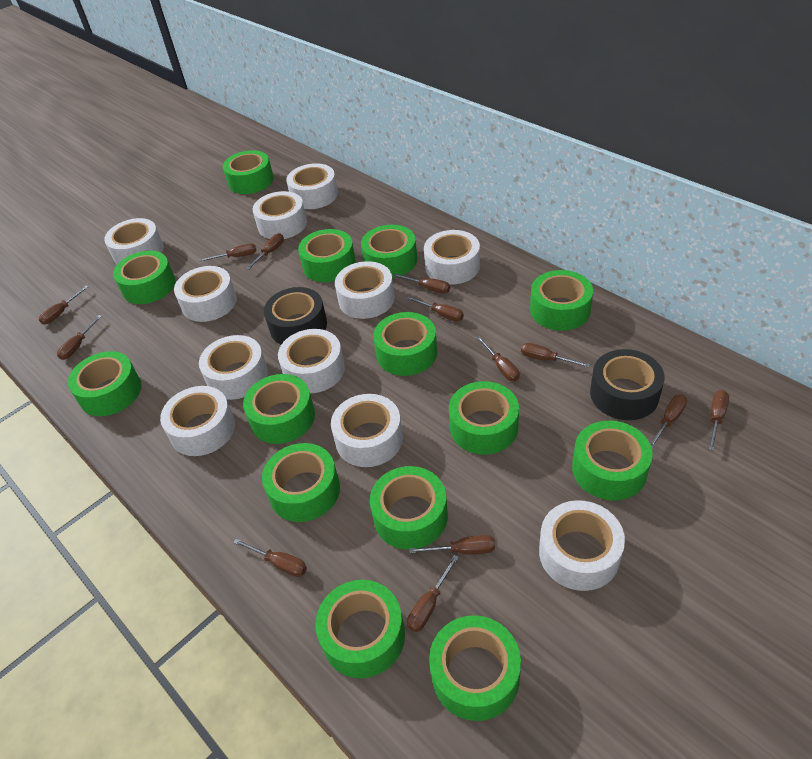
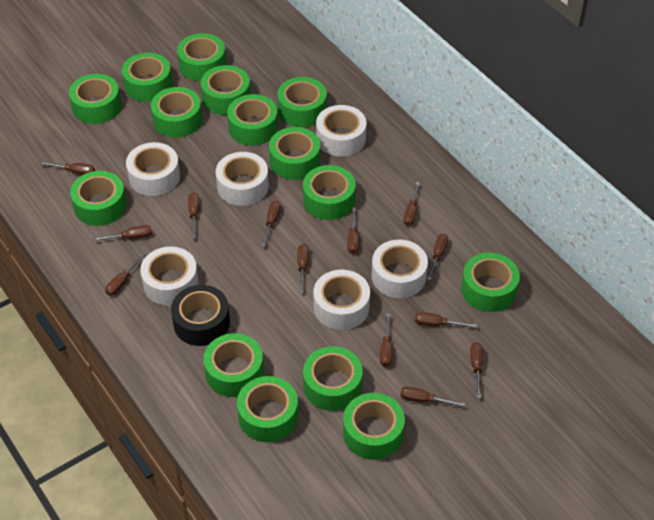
black tape: 2 -> 1
green tape: 14 -> 15
white tape: 11 -> 6

